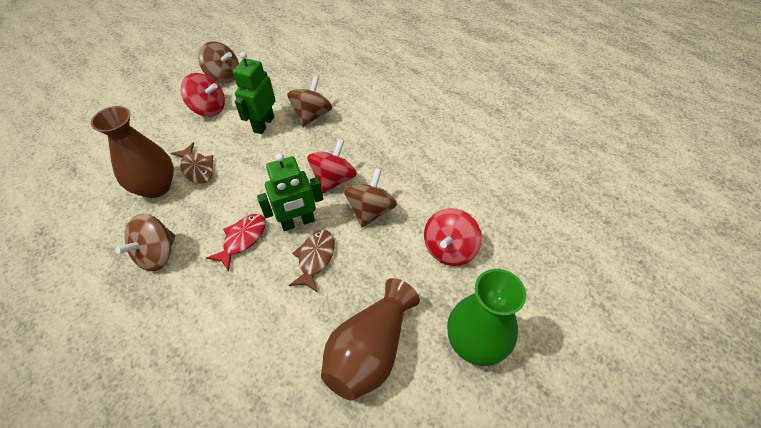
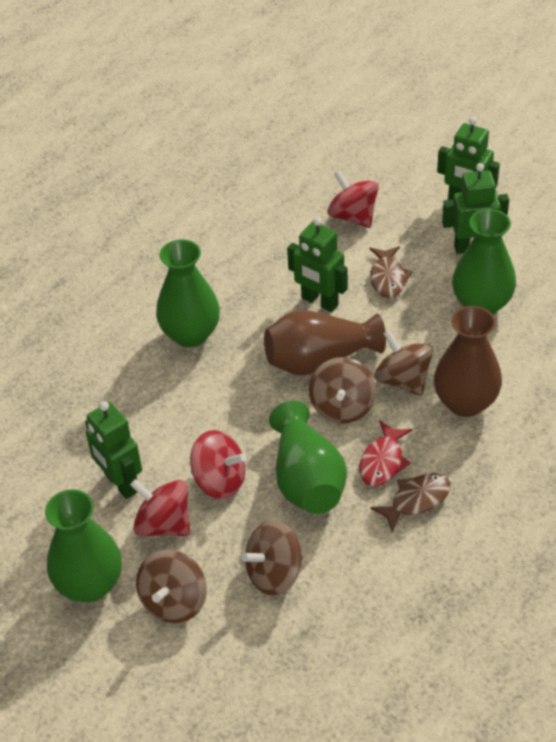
green robot: 2 -> 4
green vase: 1 -> 4

